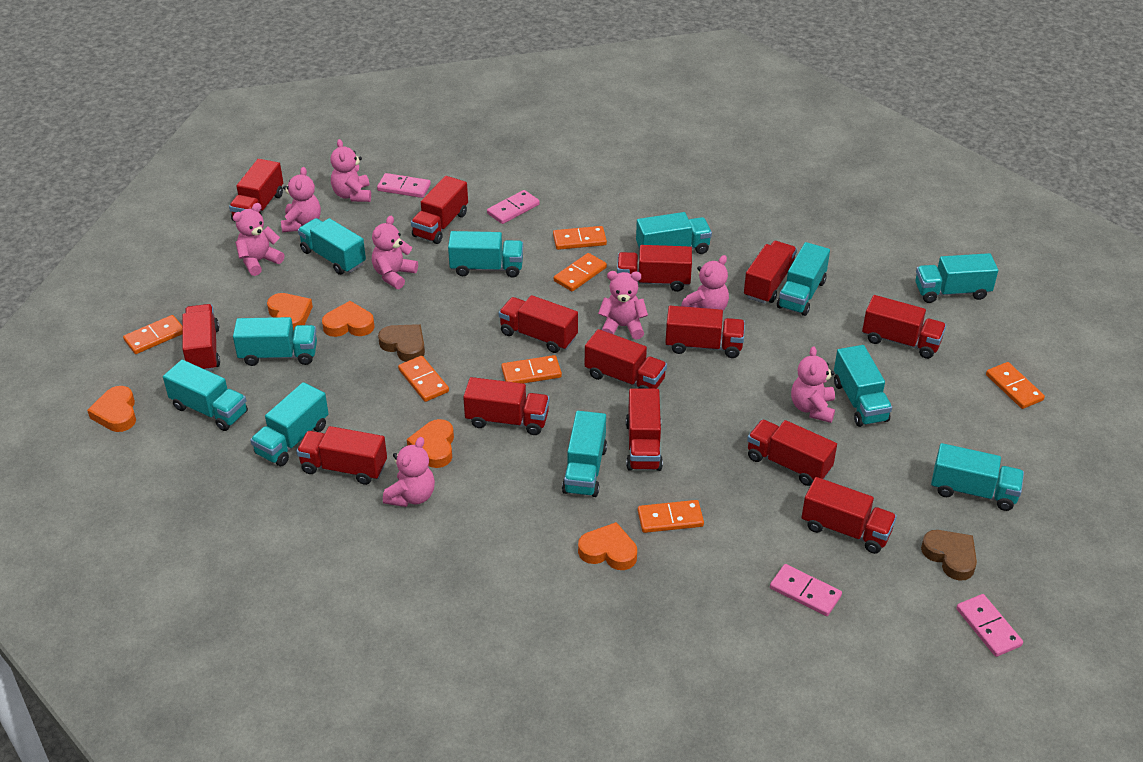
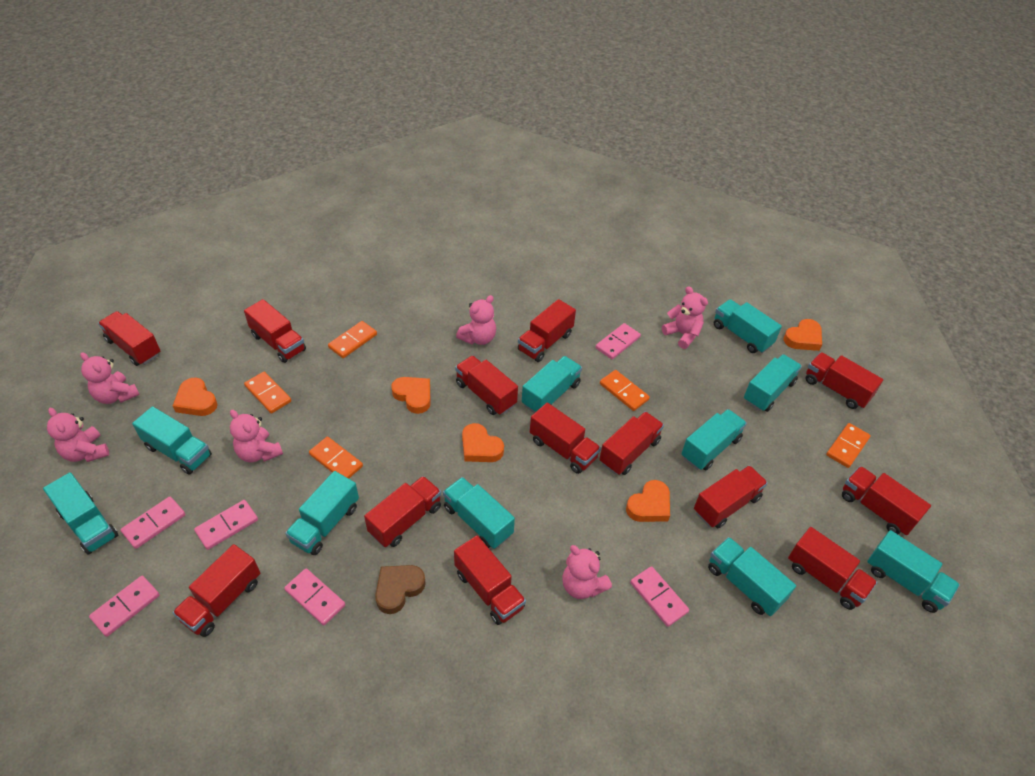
brown heart: 2 -> 1
orange domino: 7 -> 5
pink domino: 4 -> 6
pink teddy bear: 8 -> 6
red truck: 14 -> 13
turquoise truck: 11 -> 10

